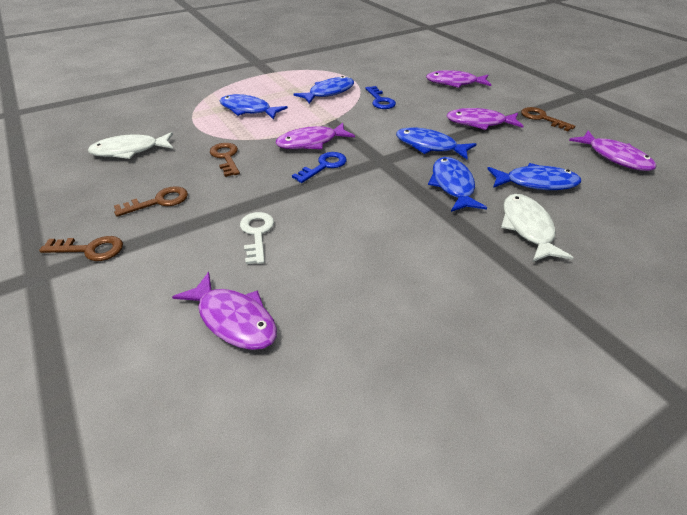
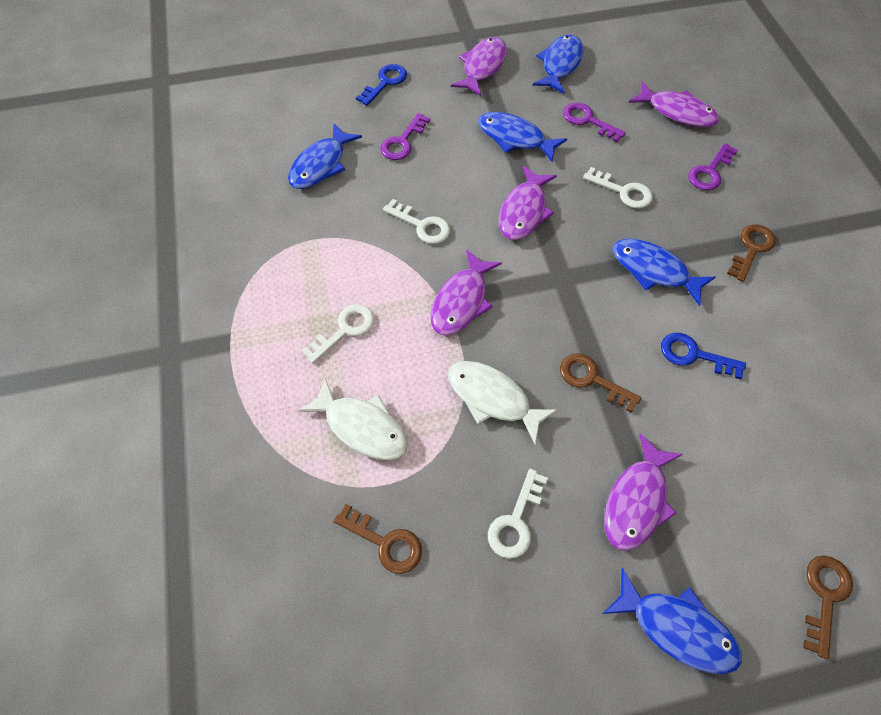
purple key: 0 -> 3
white key: 1 -> 4

